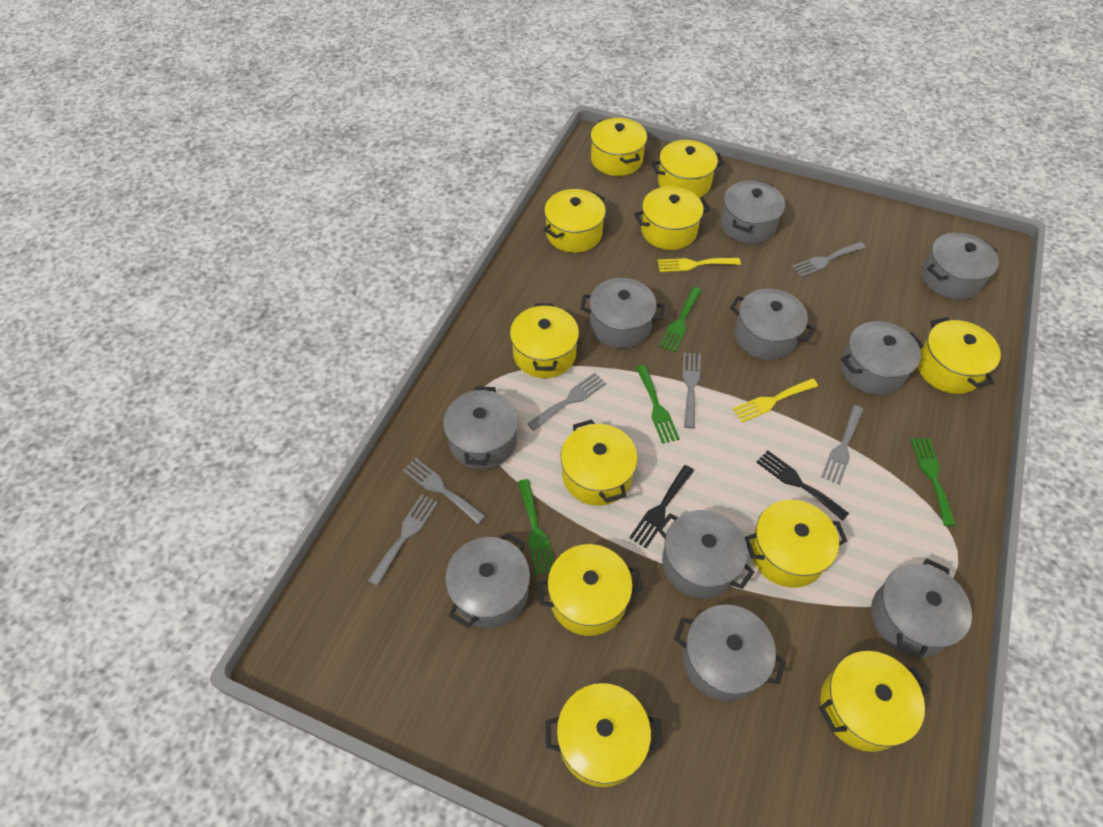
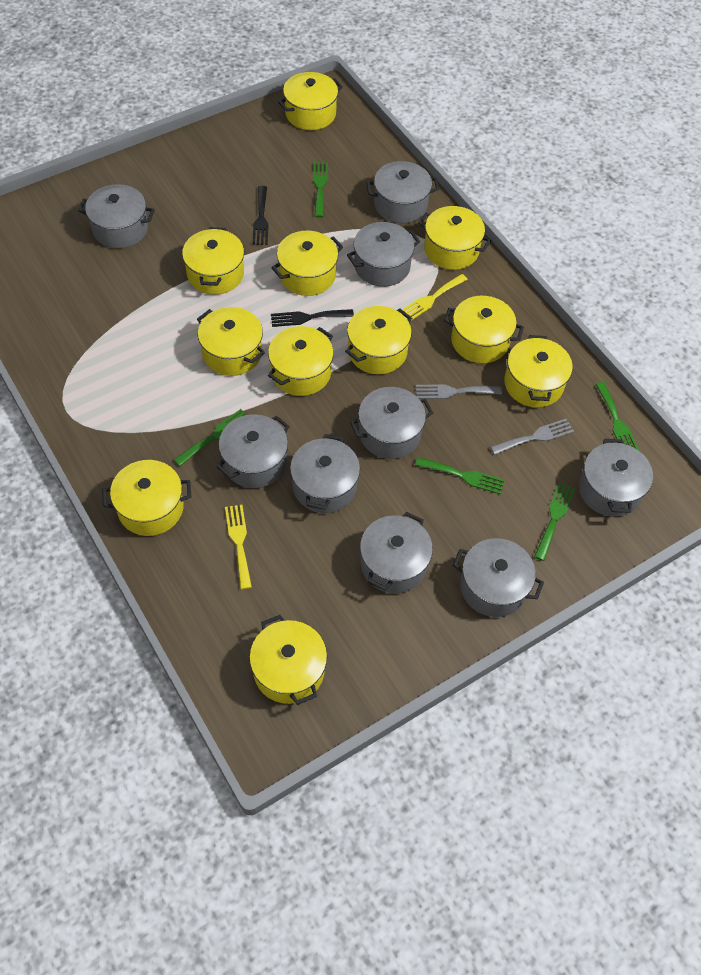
green fork: 4 -> 5
grey fork: 6 -> 2
grey pot: 10 -> 9

